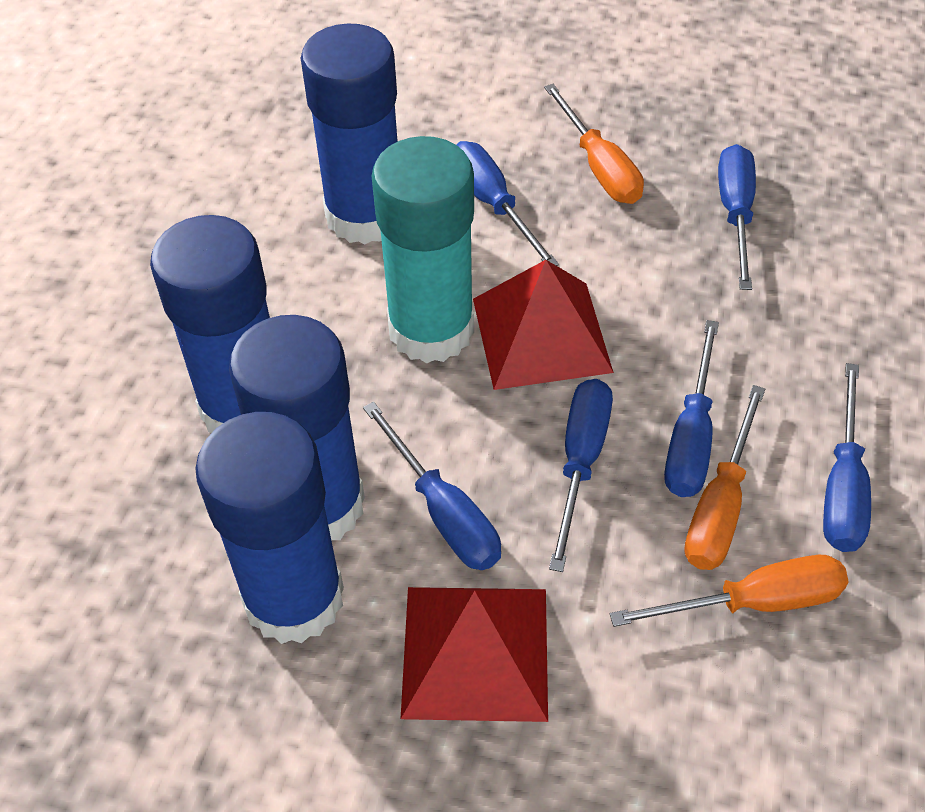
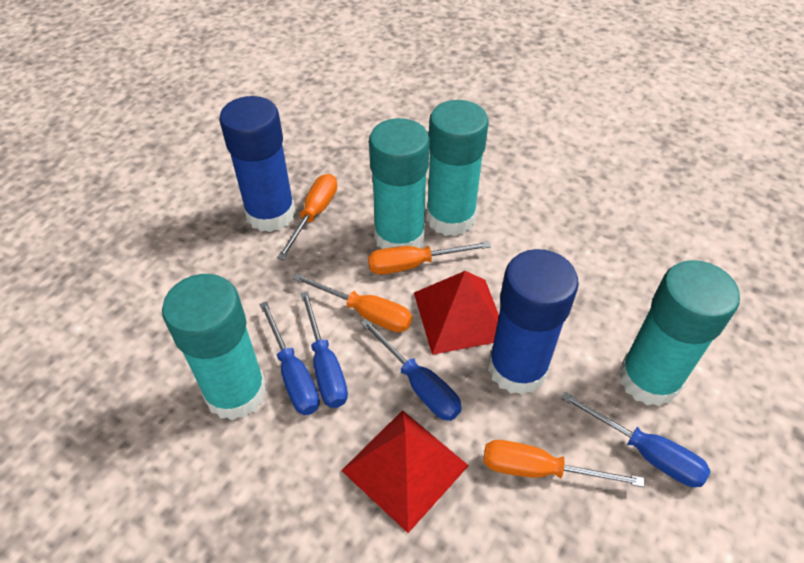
blue glue stick: 4 -> 2
blue screwdriver: 6 -> 4
orange screwdriver: 3 -> 4
turquoise glue stick: 1 -> 4

